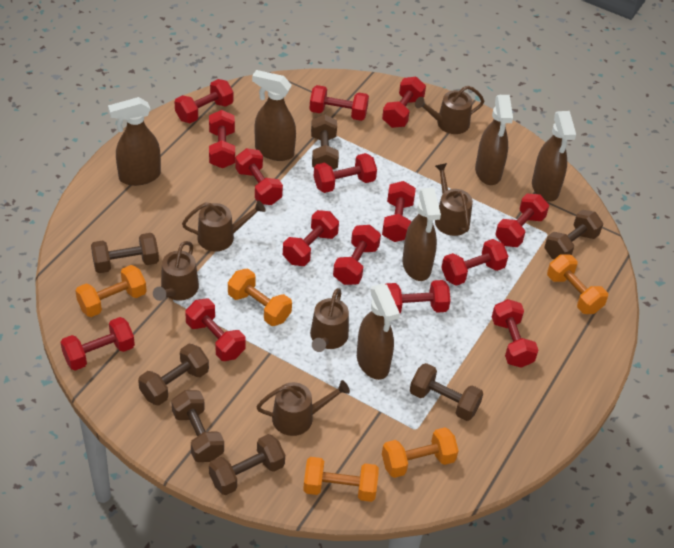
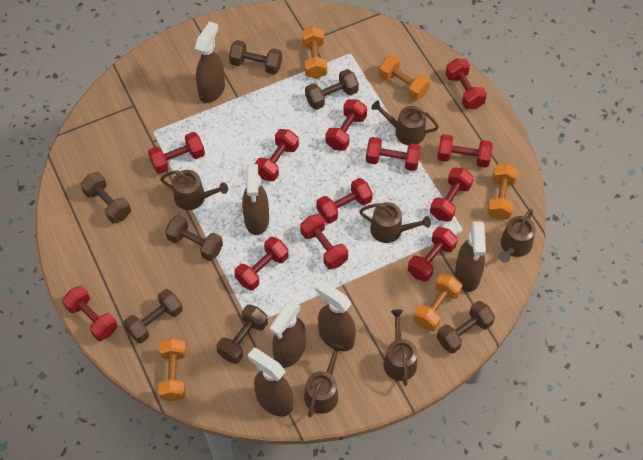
red dumbbell: 15 -> 12

